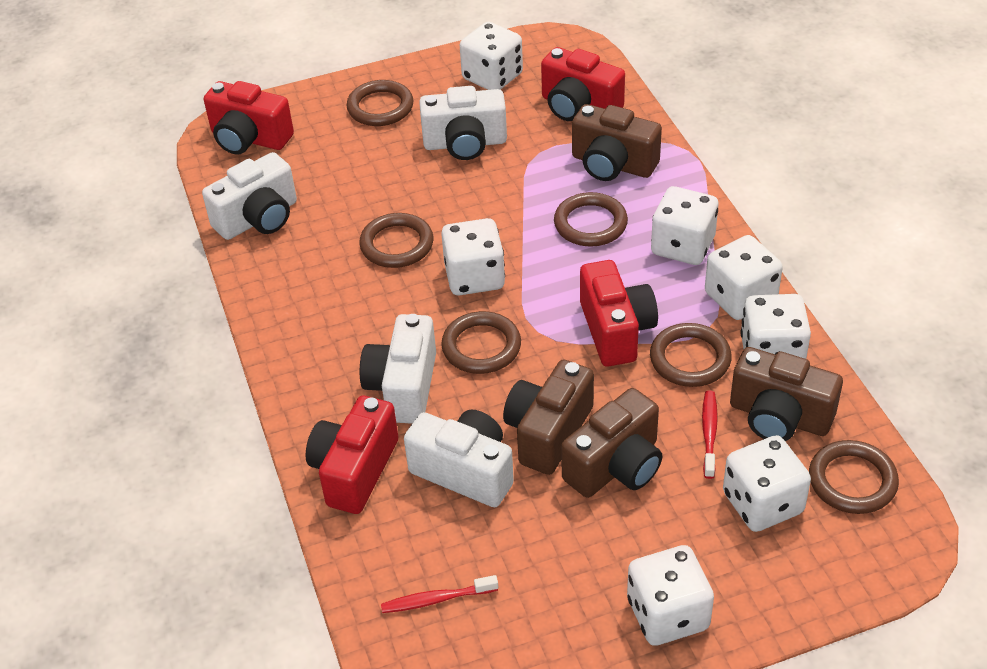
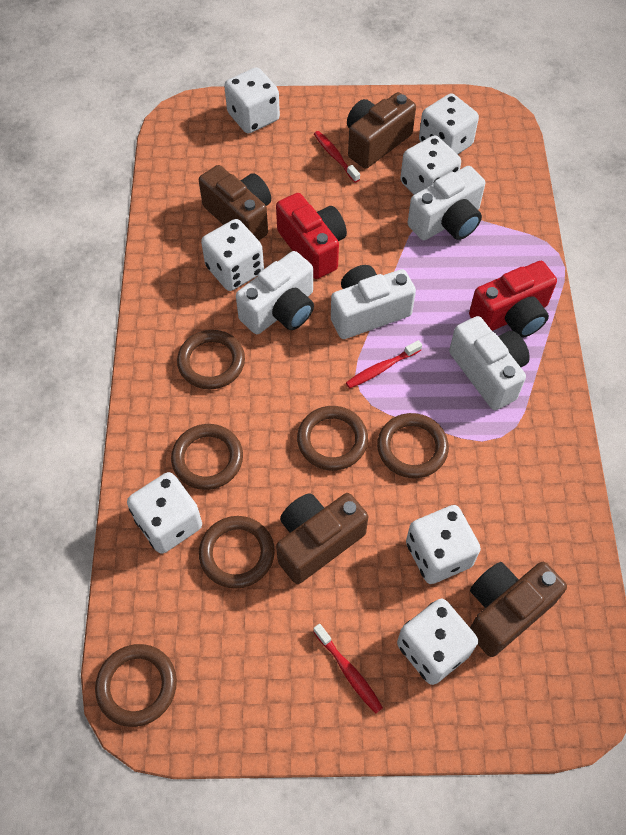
red camera: 4 -> 2
red toothbrush: 2 -> 3

